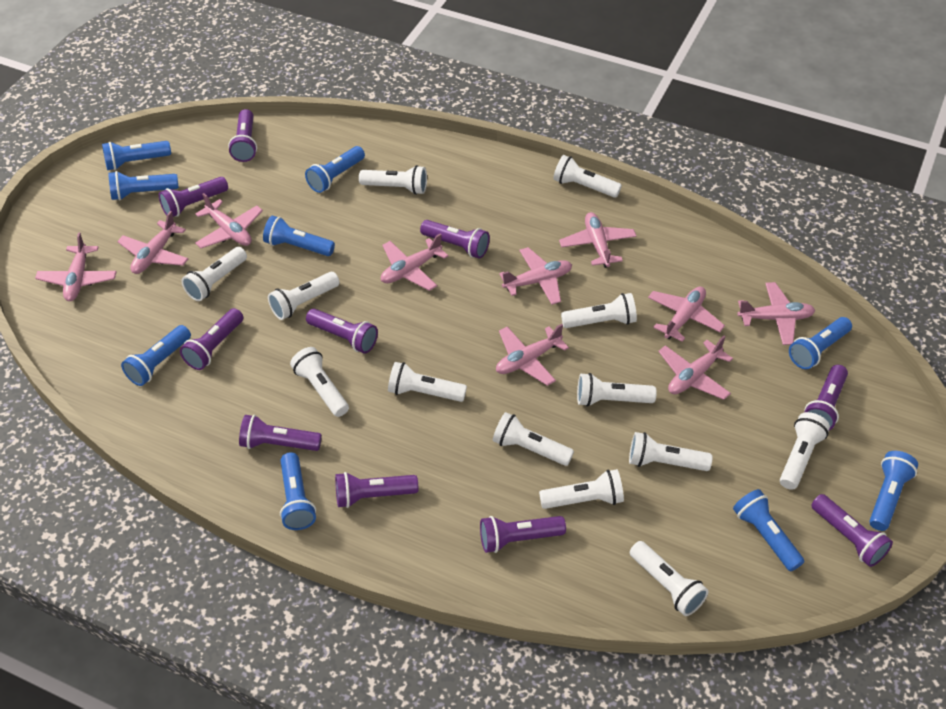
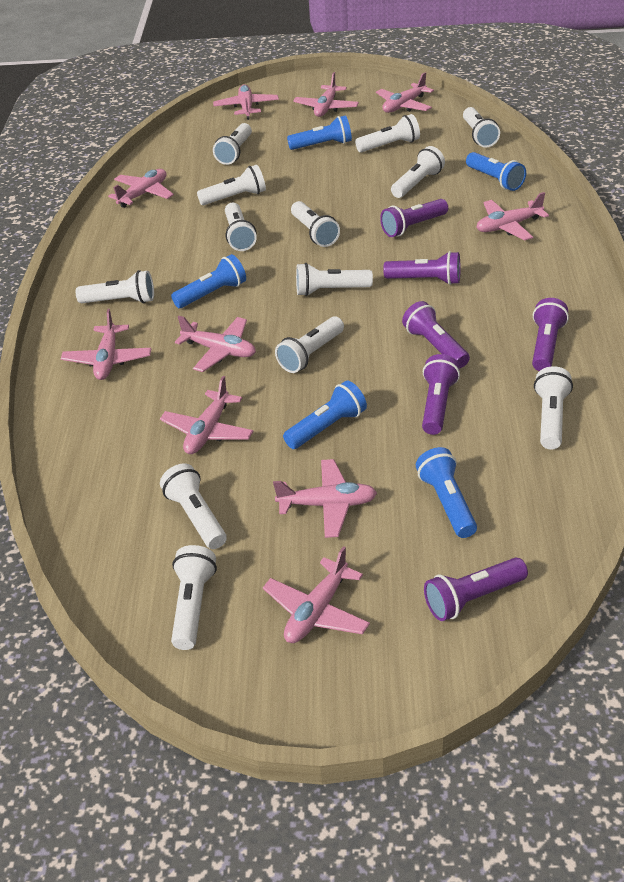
blue flashlight: 9 -> 5
purple flashlight: 10 -> 6

